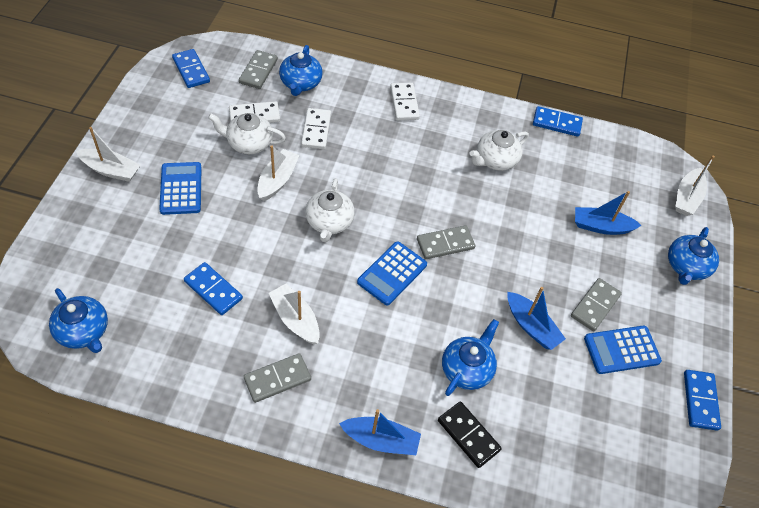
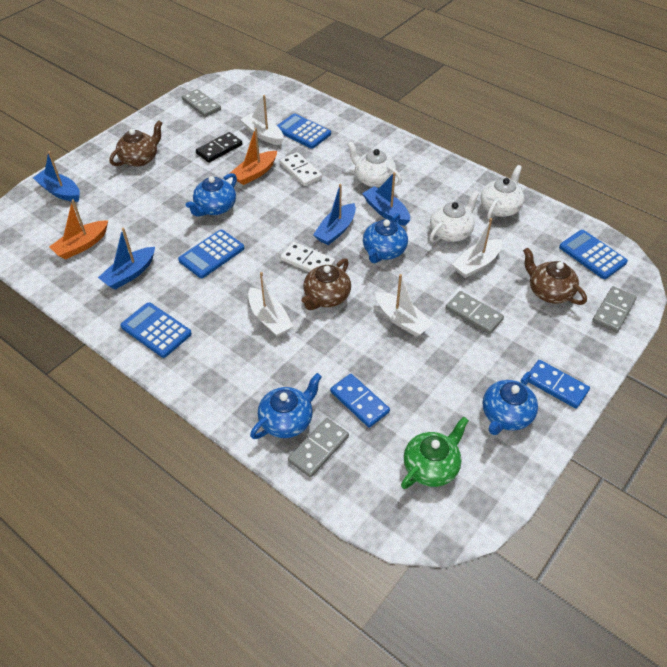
blue boat: 3 -> 4
blue calculator: 3 -> 4
blue domino: 4 -> 2
brown teapot: 0 -> 3
green teapot: 0 -> 1
orange boat: 0 -> 2
white domino: 3 -> 2

